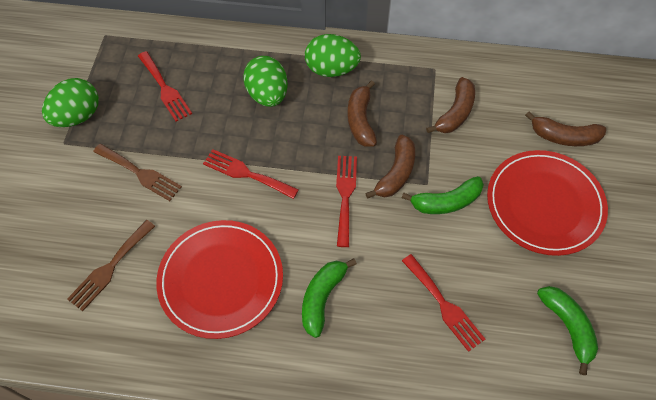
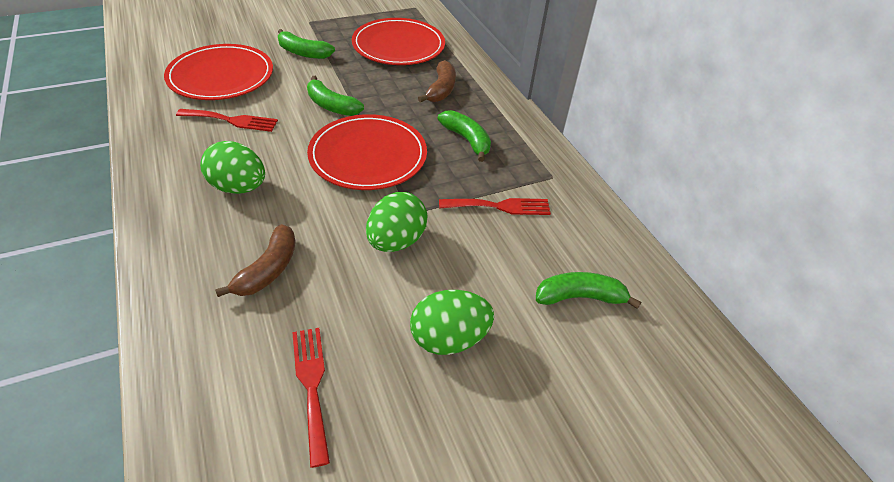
brown banana: 4 -> 2
brown fork: 2 -> 0
green banana: 3 -> 4
red fork: 4 -> 3
red plate: 2 -> 3

